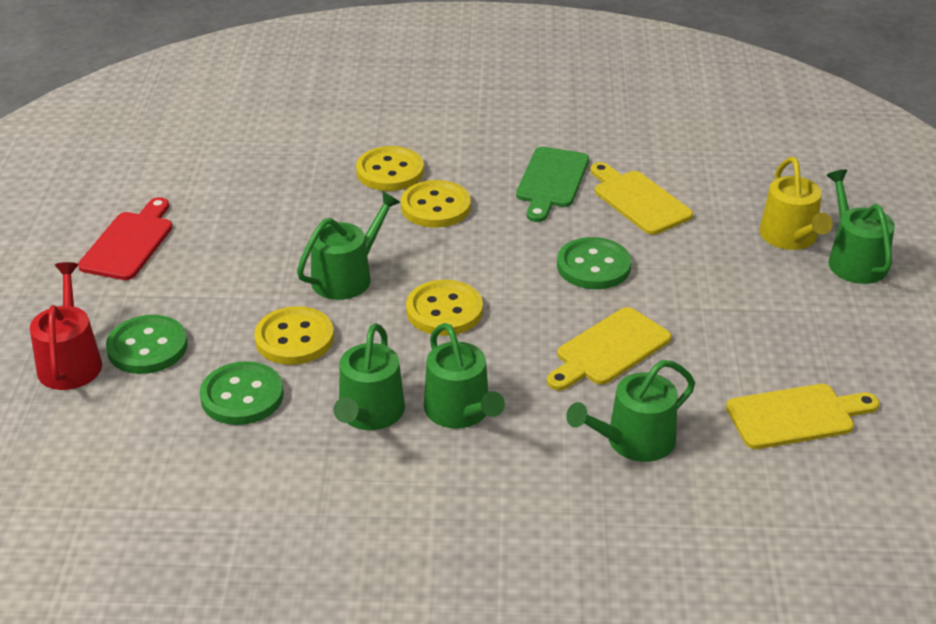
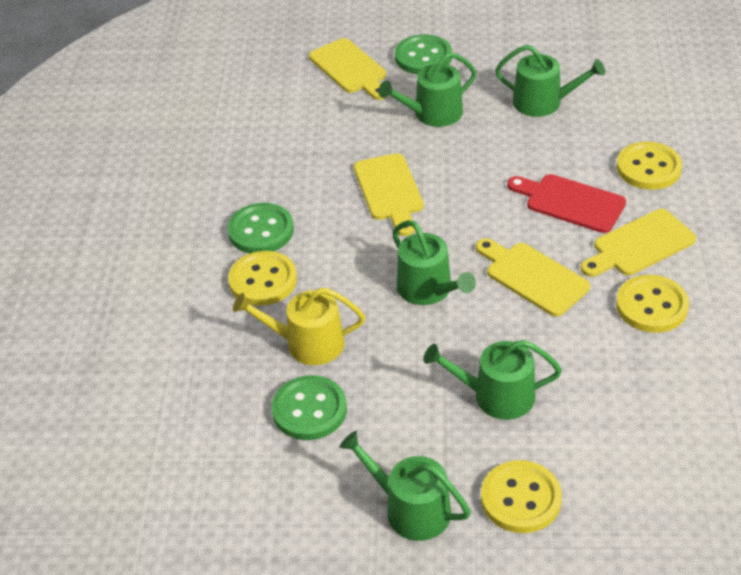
green cutting board: 1 -> 0
red watering can: 1 -> 0
yellow cutting board: 3 -> 4

